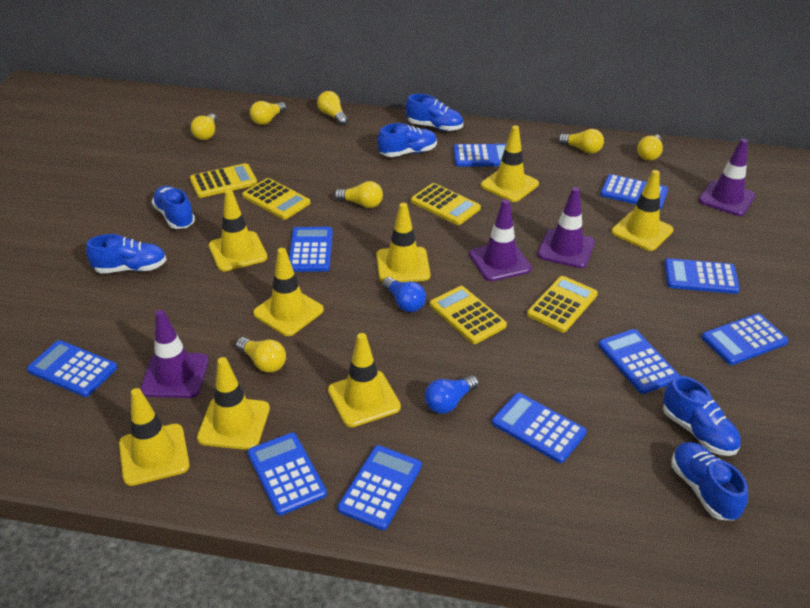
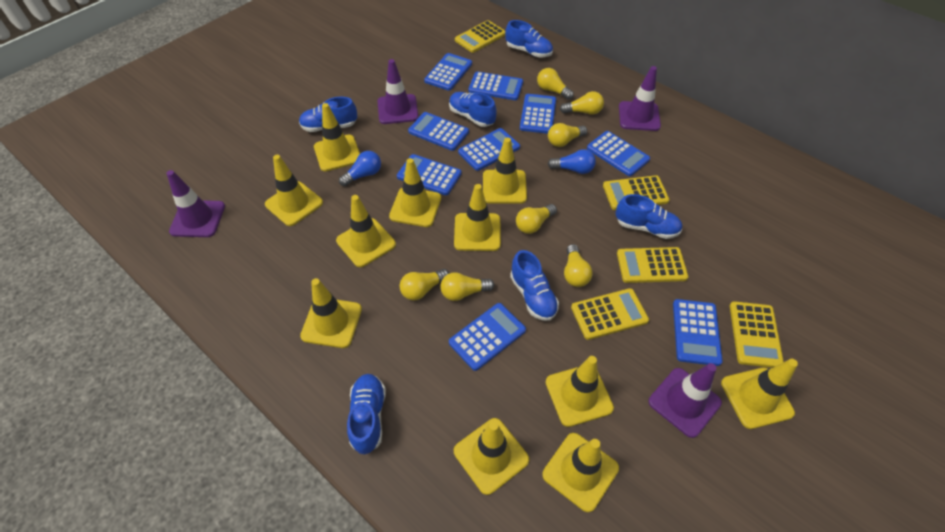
blue calculator: 10 -> 9
yellow traffic cone: 8 -> 11

